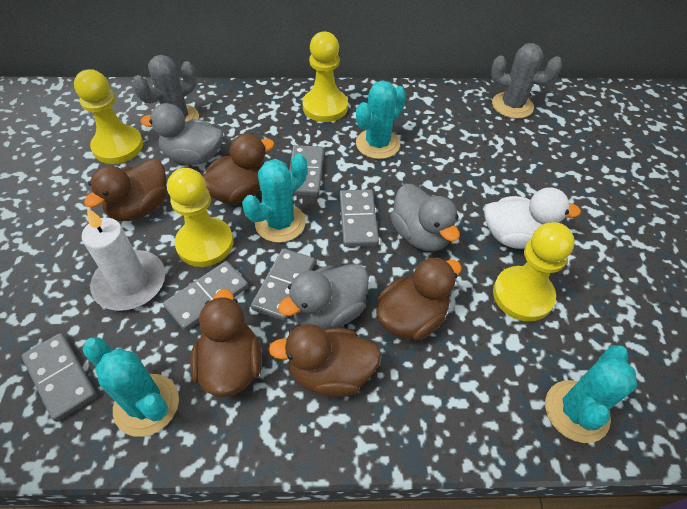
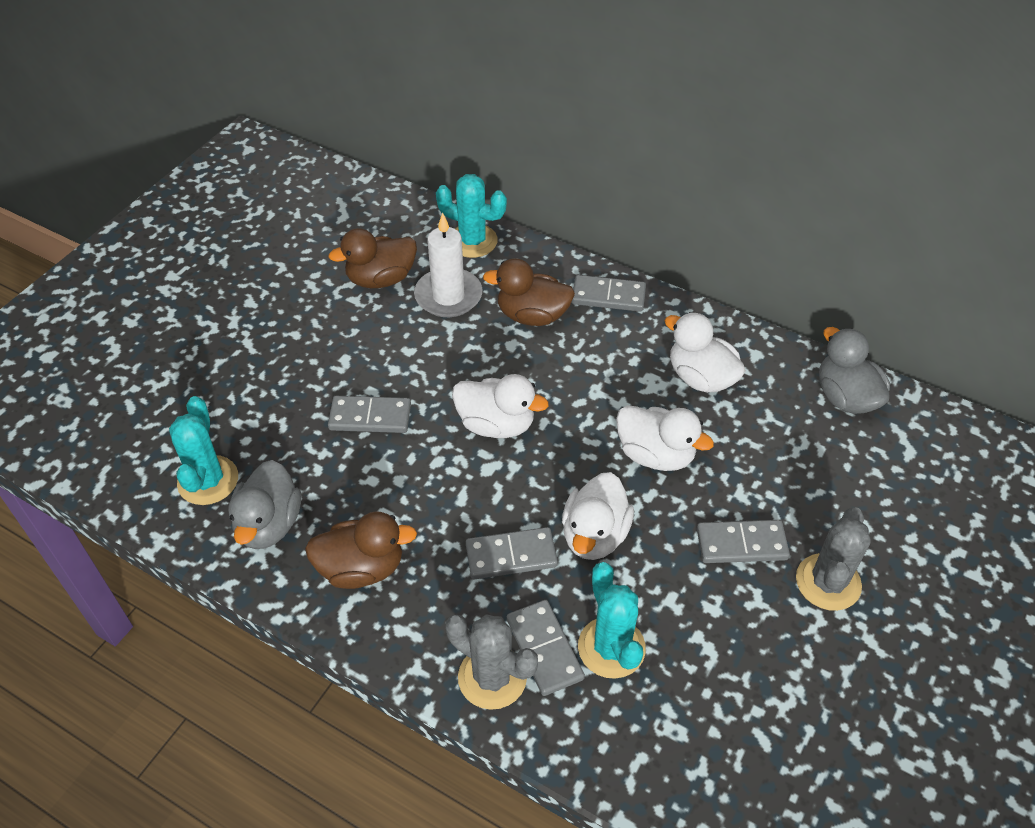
brown duck: 5 -> 3
grey duck: 3 -> 2
turquoise cactus: 4 -> 3
white duck: 1 -> 4
yellow pawn: 4 -> 0

